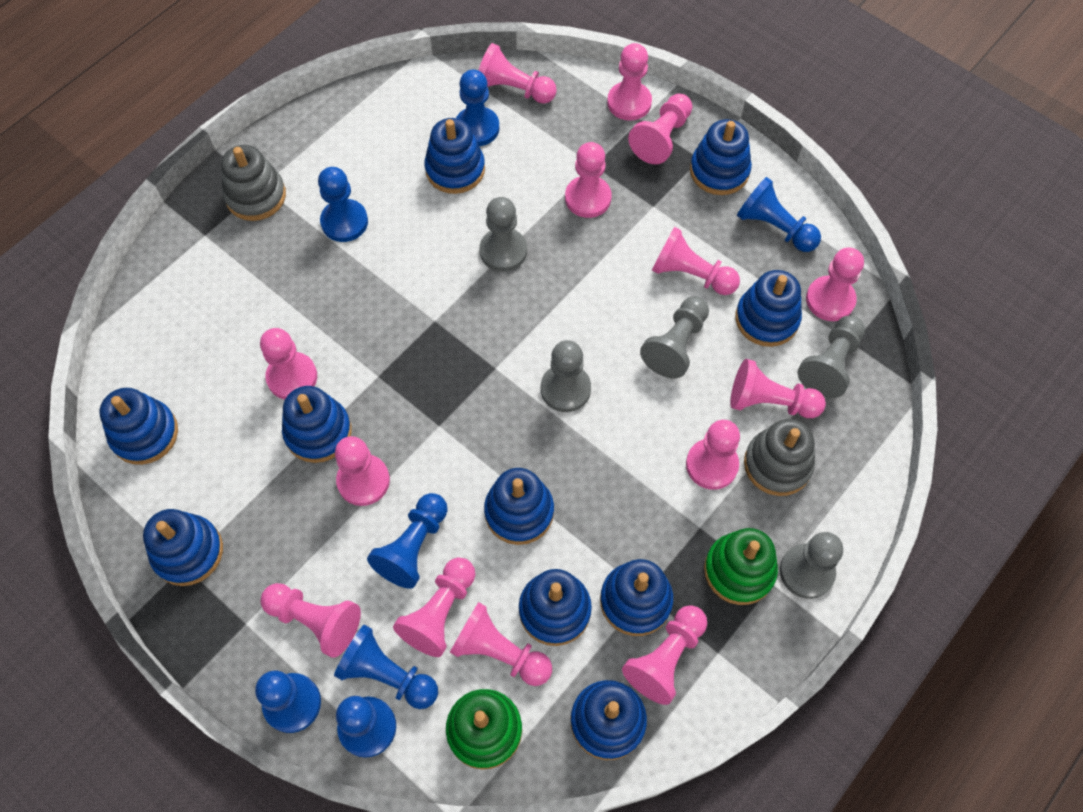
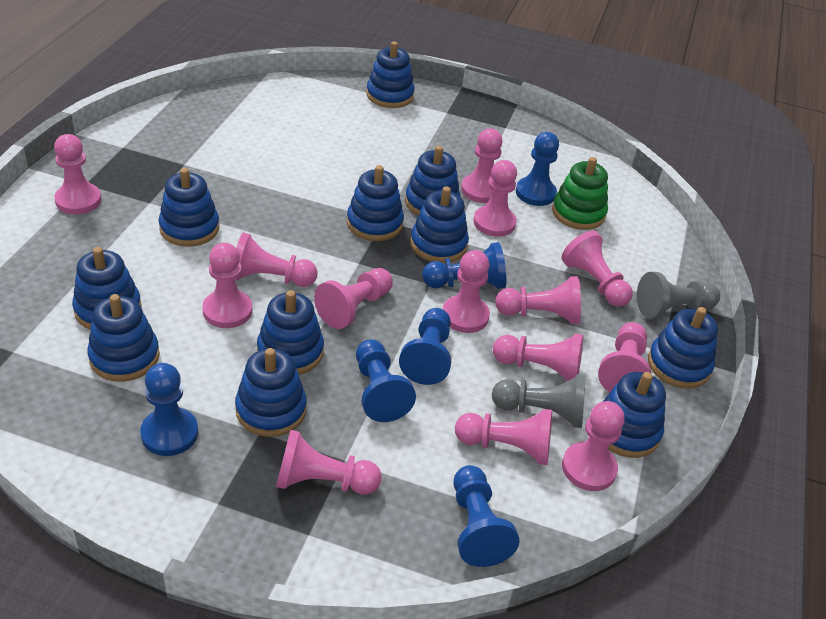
blue pawn: 7 -> 6
blue stacking toy: 10 -> 11
green stacking toy: 2 -> 1
grey pawn: 5 -> 2
grey stacking toy: 2 -> 0

